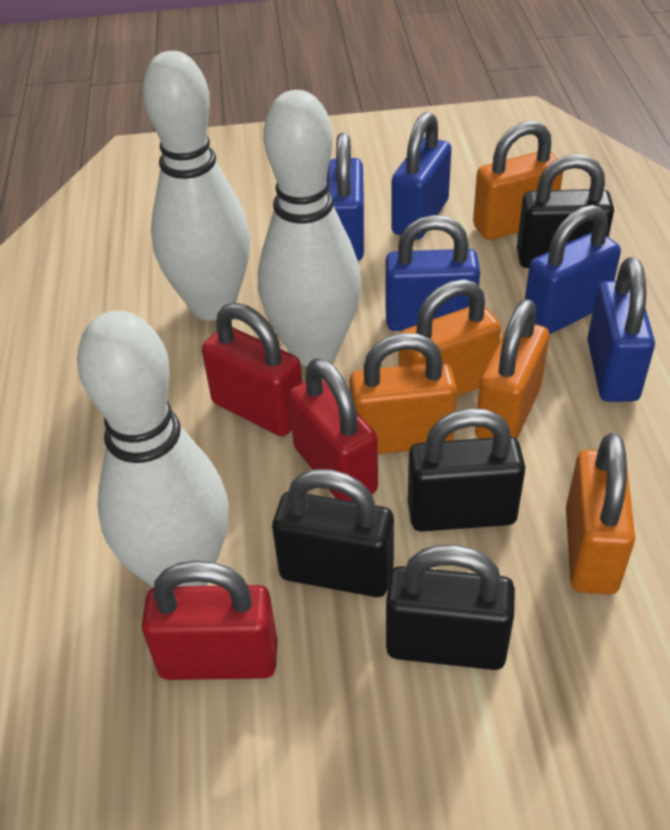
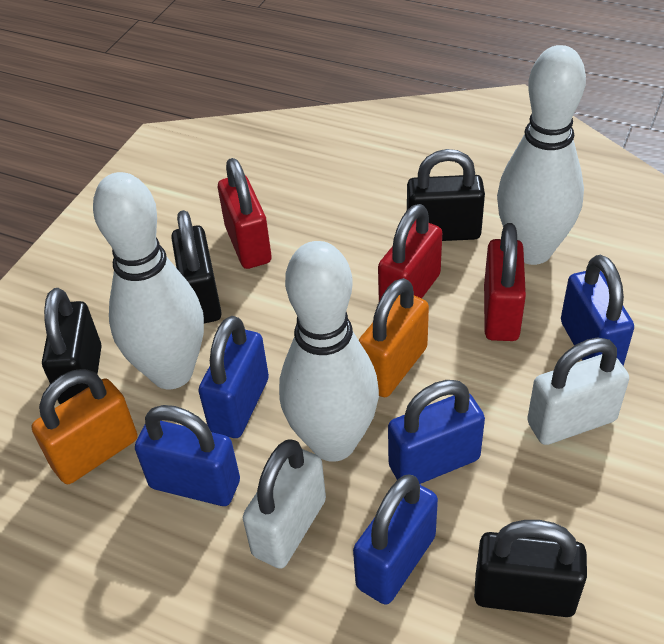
orange padlock: 5 -> 2
white padlock: 0 -> 2

